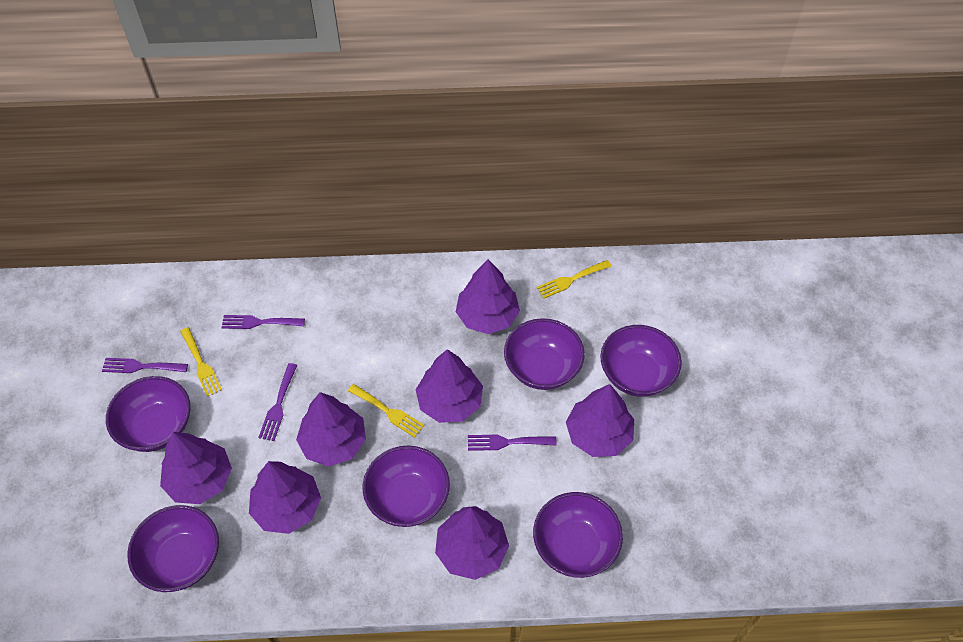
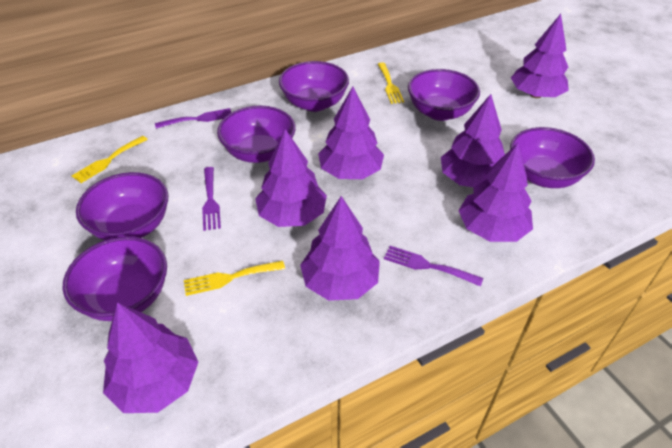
purple fork: 4 -> 3

